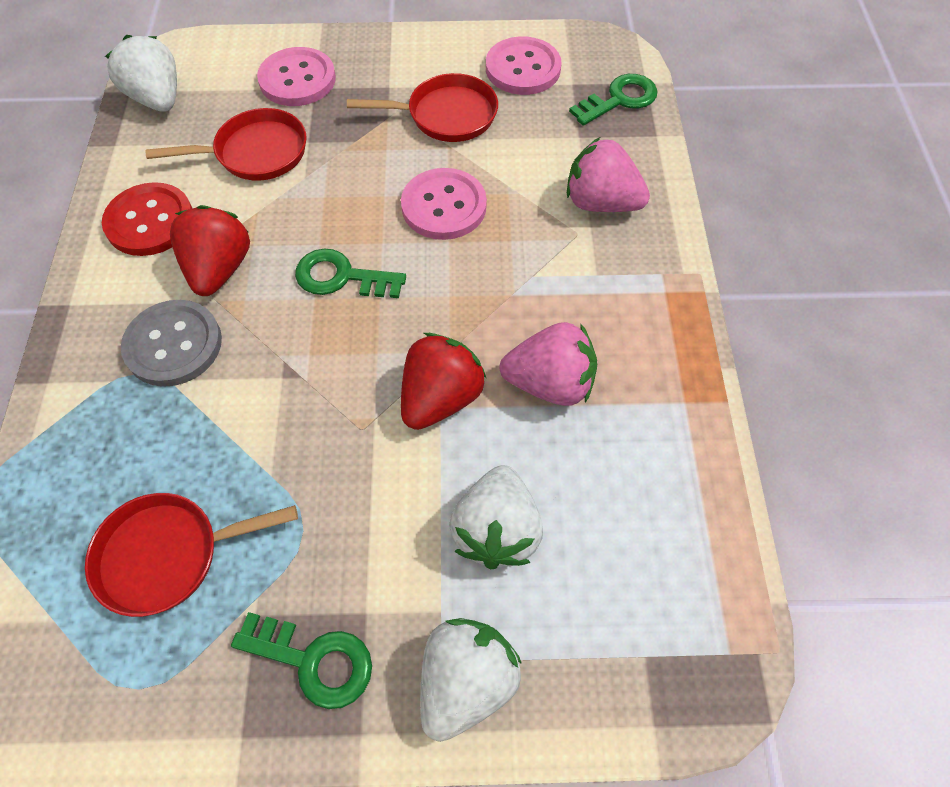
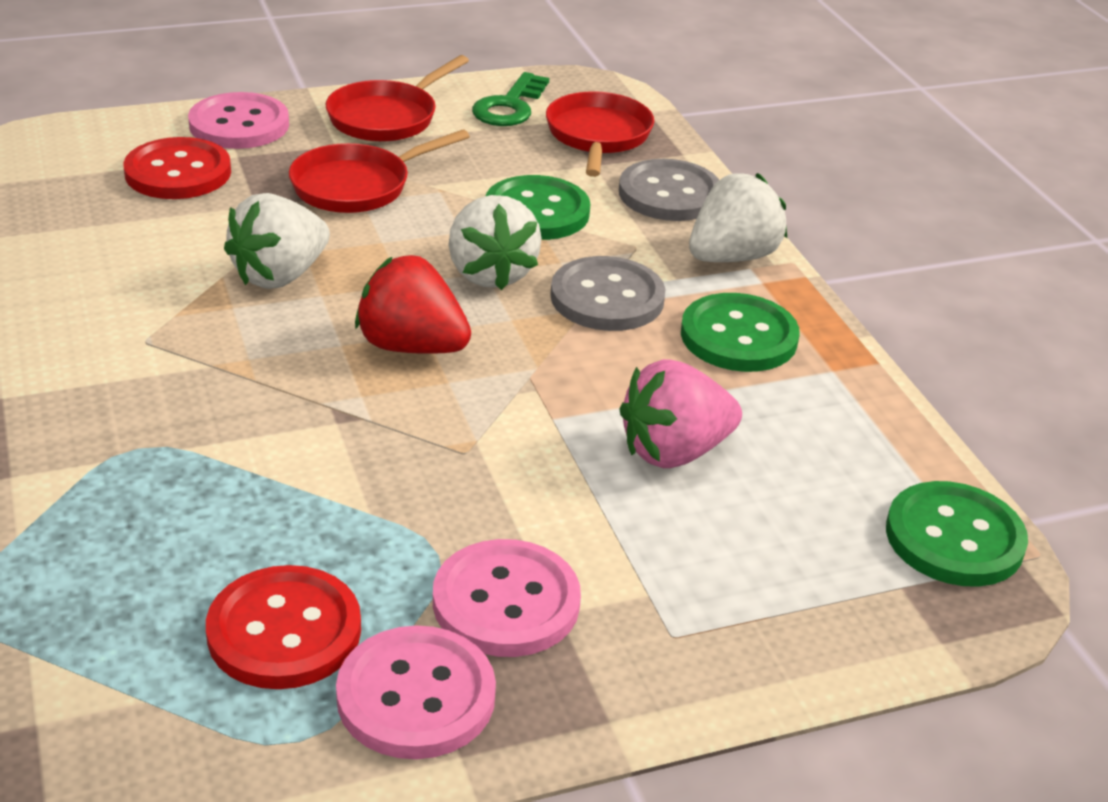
green button: 0 -> 3
green key: 3 -> 1
grey button: 1 -> 2
pink strawberry: 2 -> 1
red button: 1 -> 2
red strawberry: 2 -> 1

